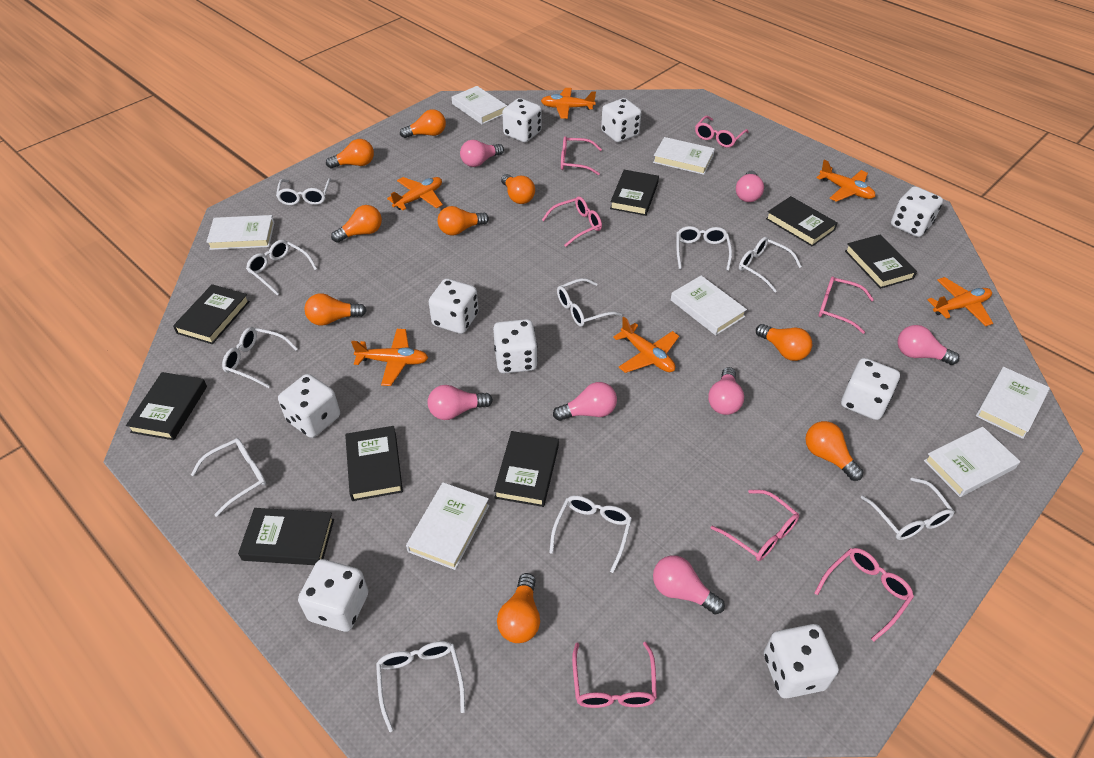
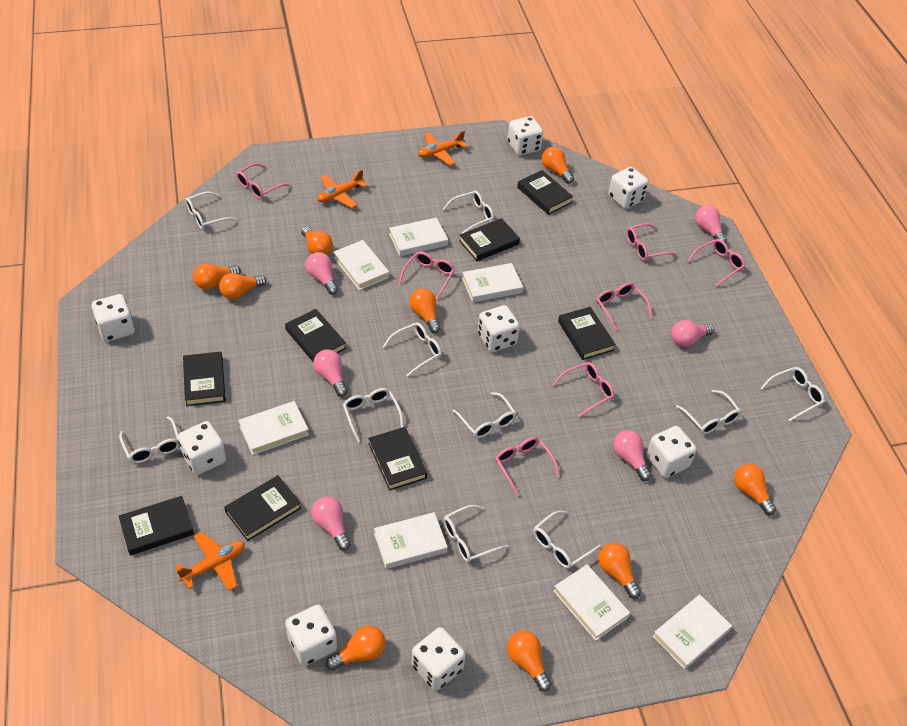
orange plane: 6 -> 3
pink light bulb: 7 -> 6
white dice: 9 -> 8

